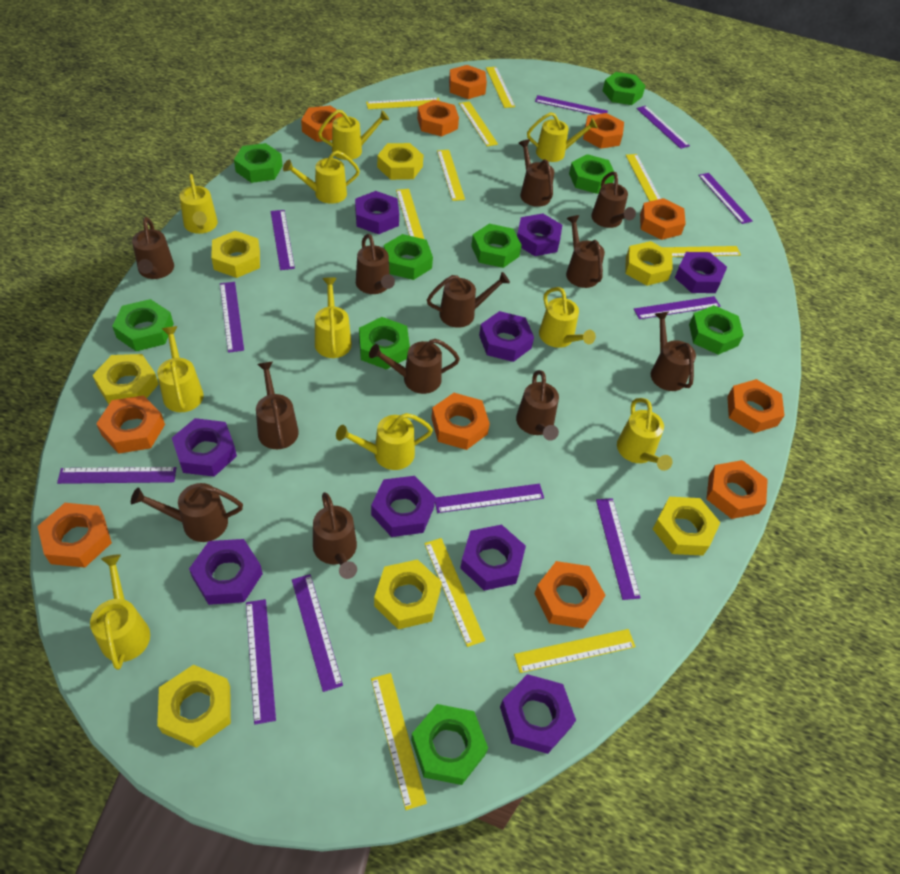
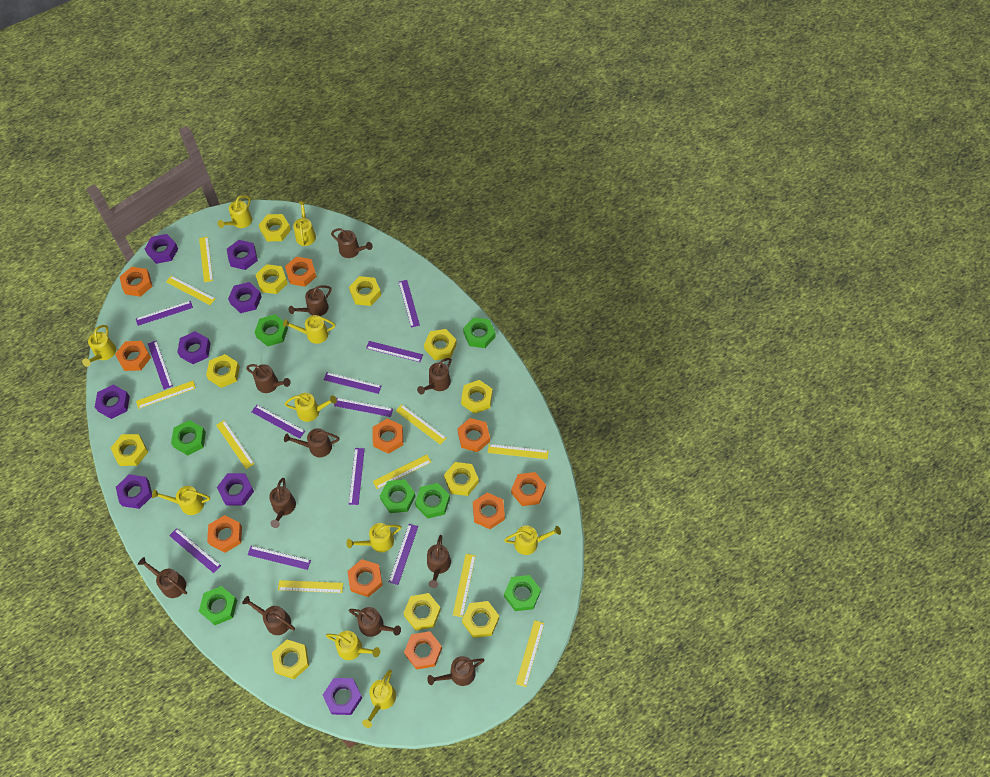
brown watering can: 12 -> 11
green nut: 9 -> 7
orange nut: 11 -> 10
purple nut: 9 -> 8
yellow nut: 7 -> 11

